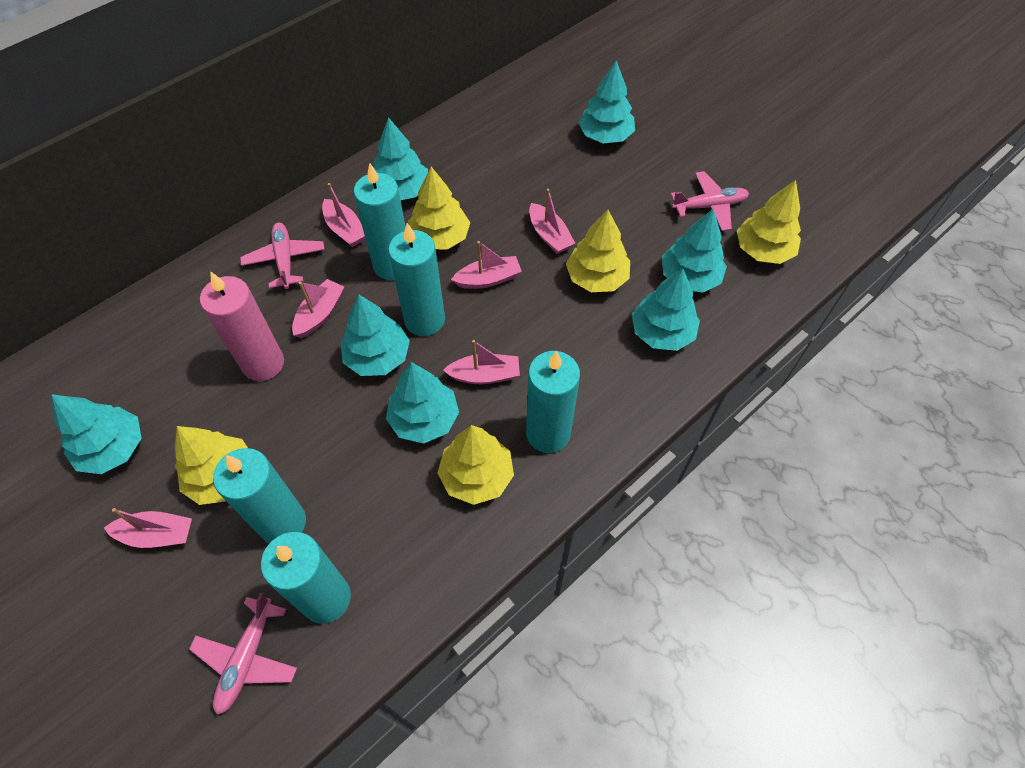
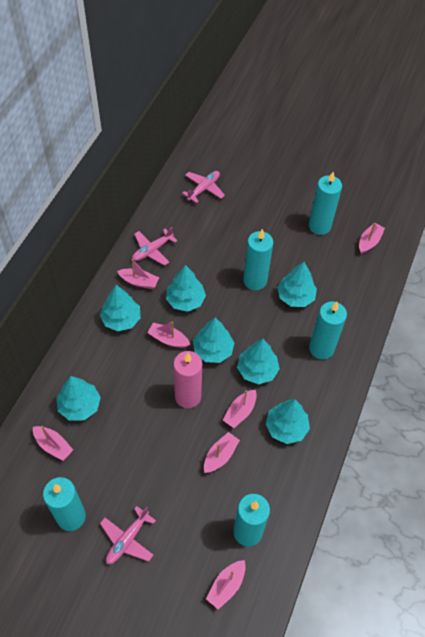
pink boat: 6 -> 7
yellow tree: 5 -> 0

